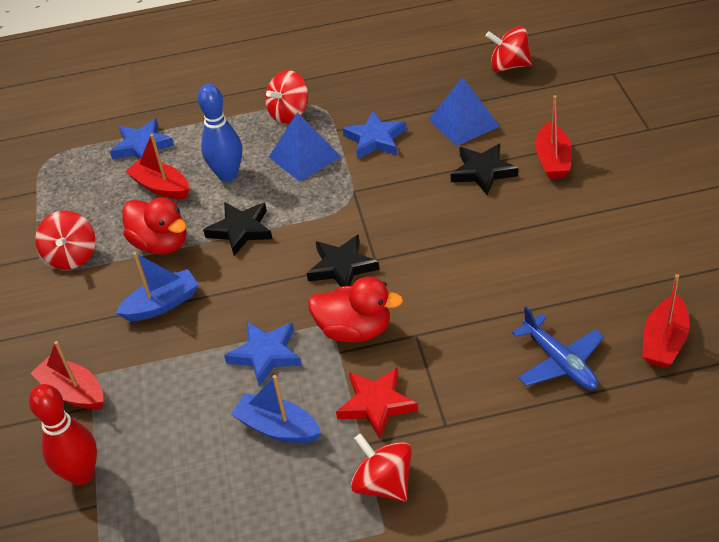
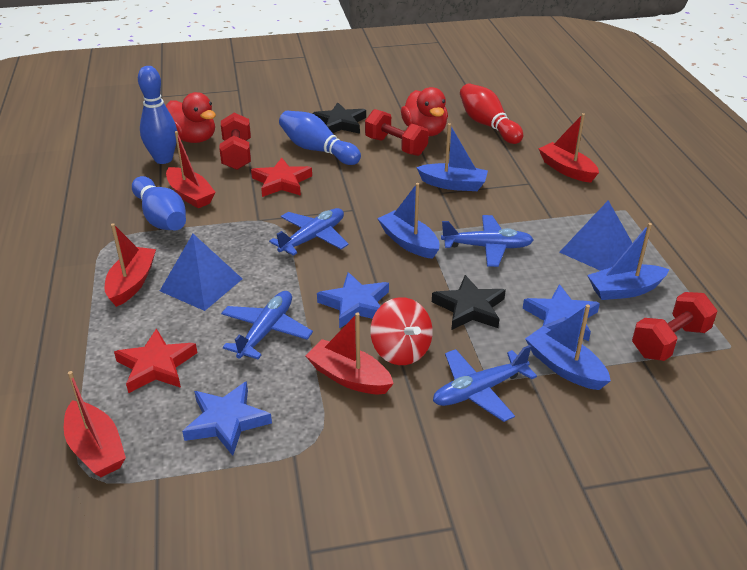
black star: 3 -> 2
blue boat: 2 -> 4
blue bowling pin: 1 -> 3
blue plane: 1 -> 4
red boat: 4 -> 5
red dumbbell: 0 -> 3
red spinning top: 4 -> 1
red star: 1 -> 2

